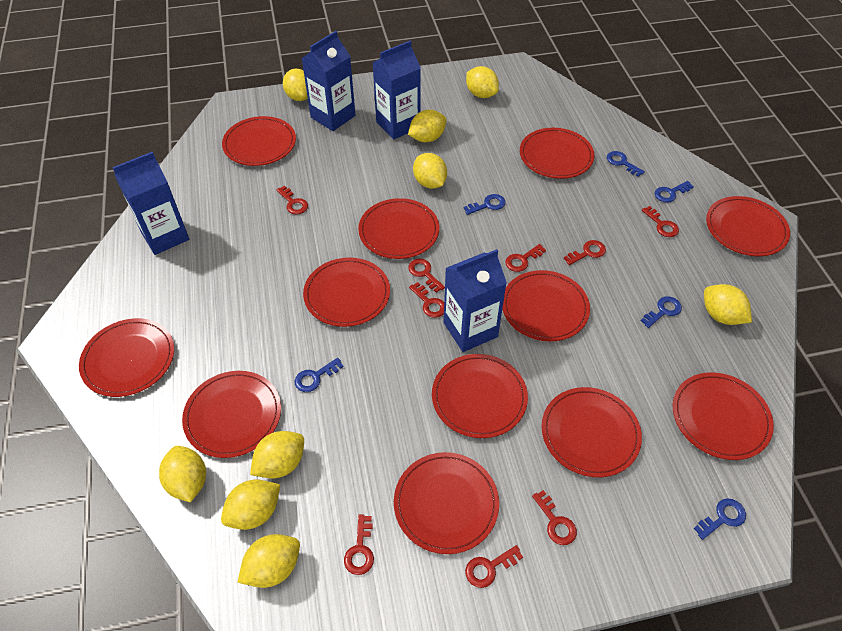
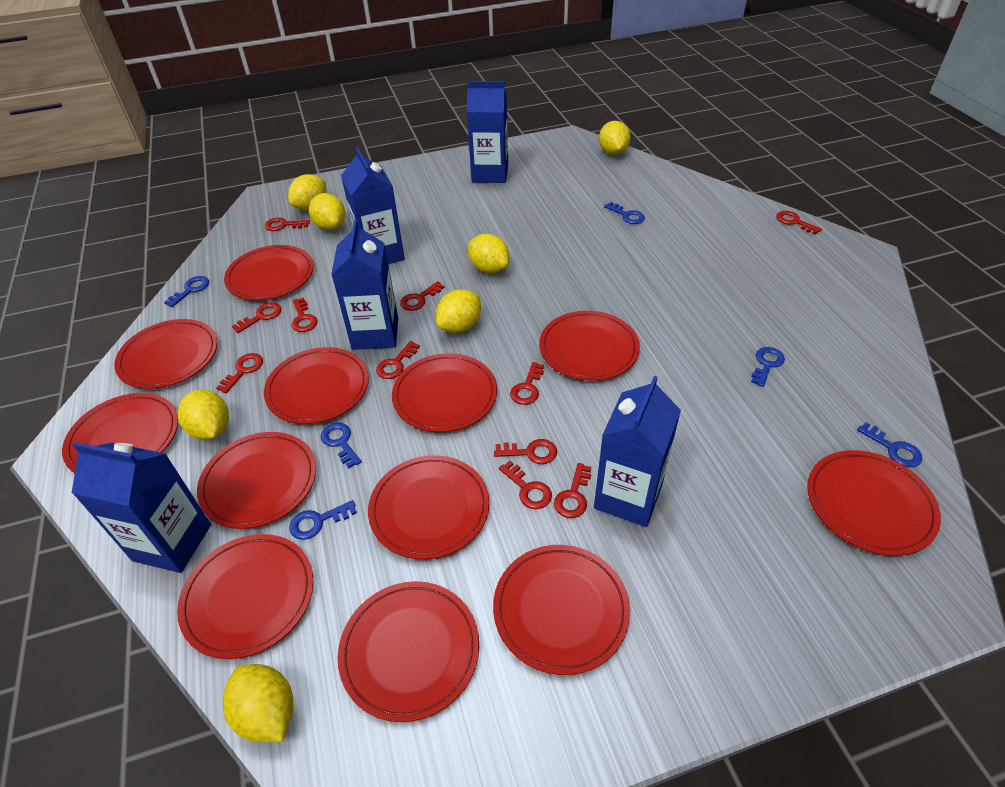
blue carton: 4 -> 5
red key: 9 -> 11
yellow lemon: 9 -> 7

